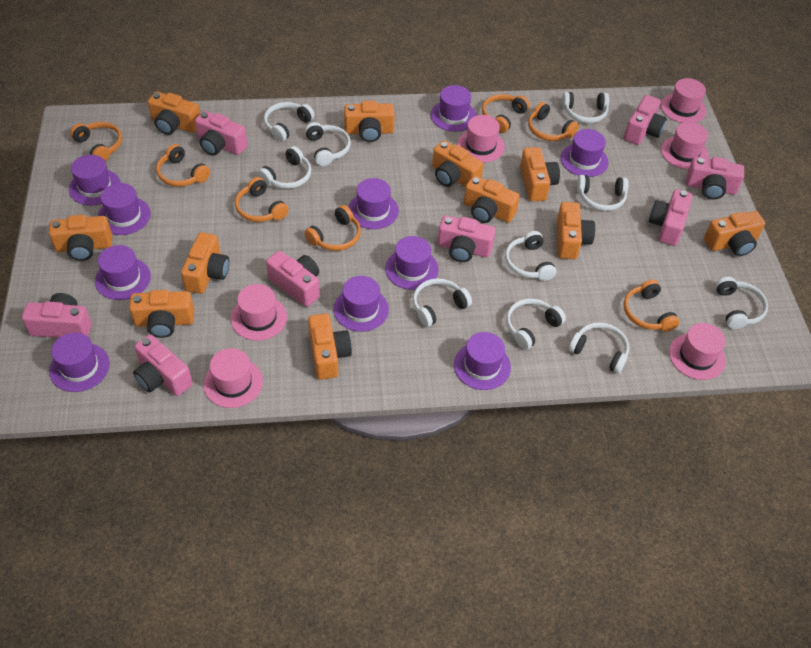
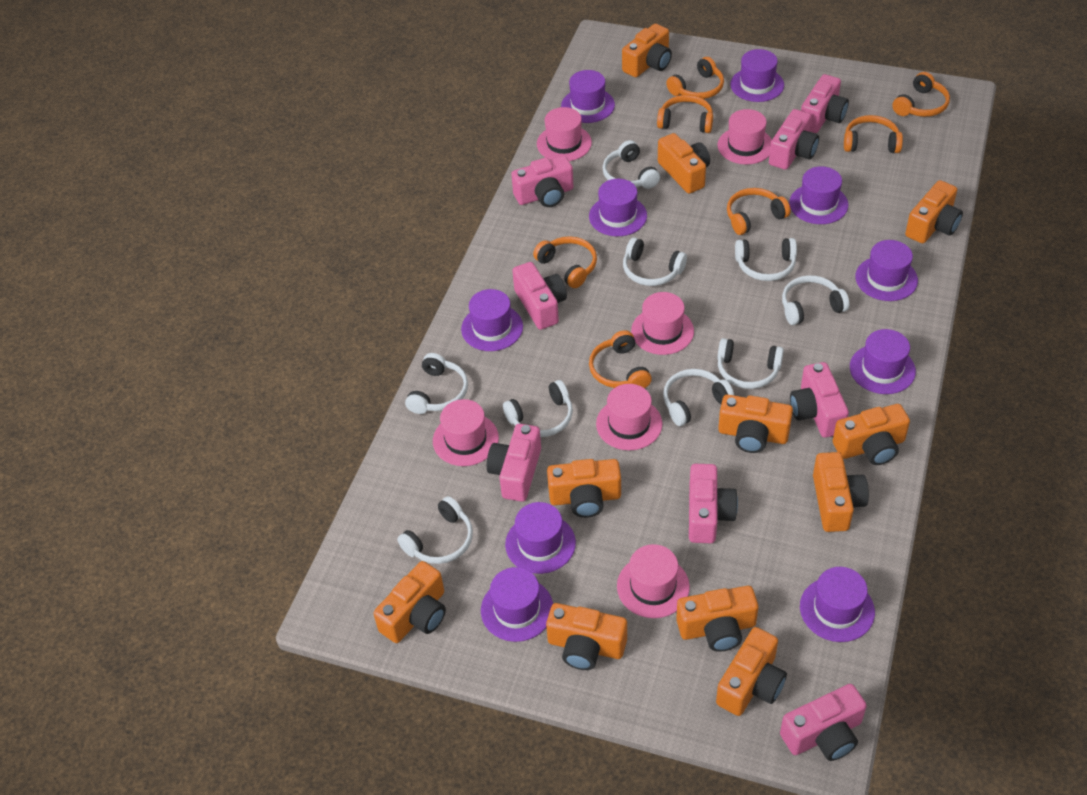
white headphones: 10 -> 9

